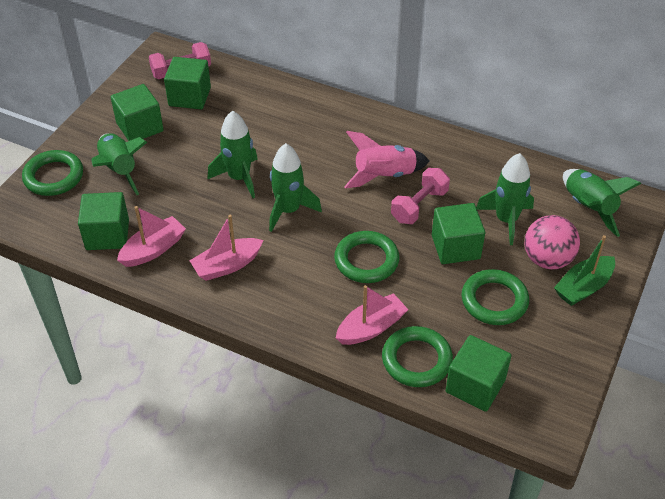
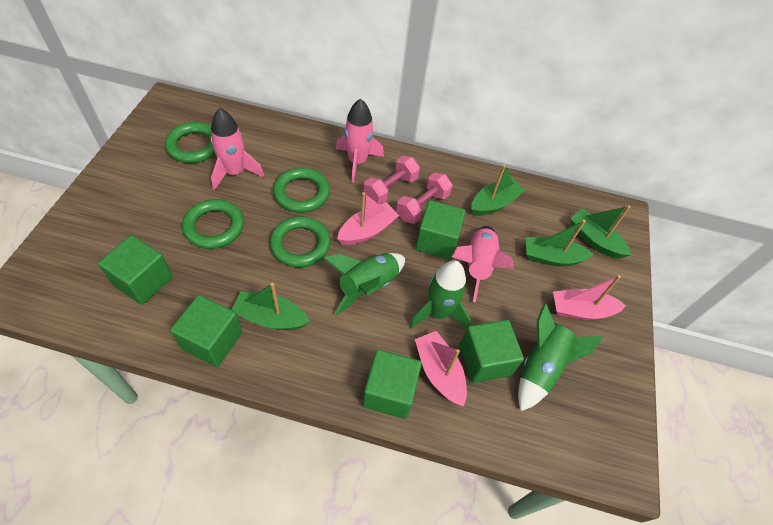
green boat: 1 -> 4
green rocket: 5 -> 3
pink ball: 1 -> 0
pink rocket: 1 -> 3

